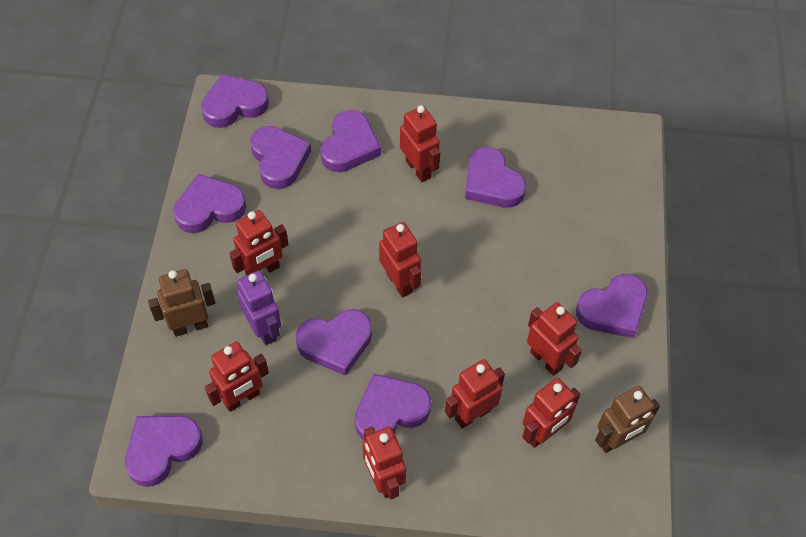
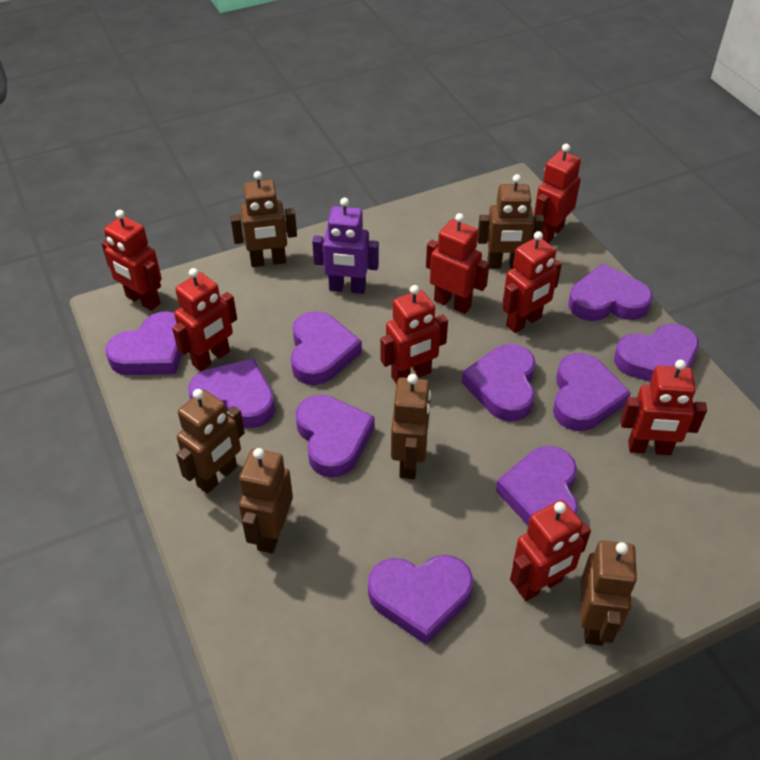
brown robot: 2 -> 6
purple heart: 9 -> 10

